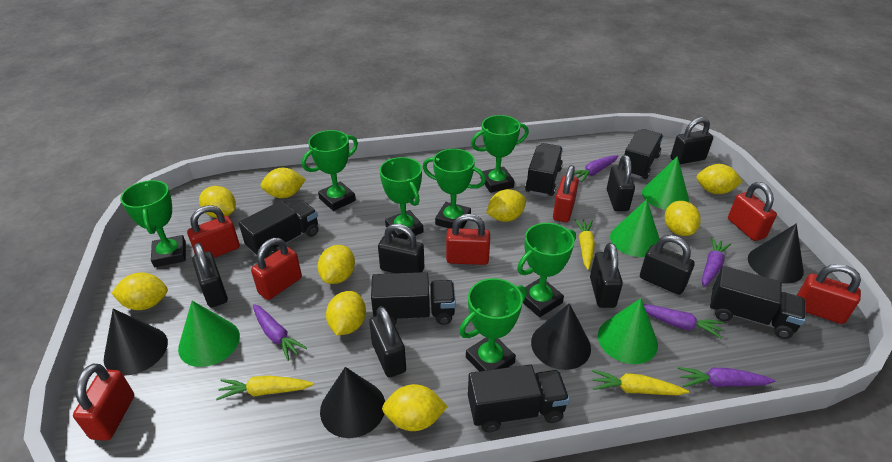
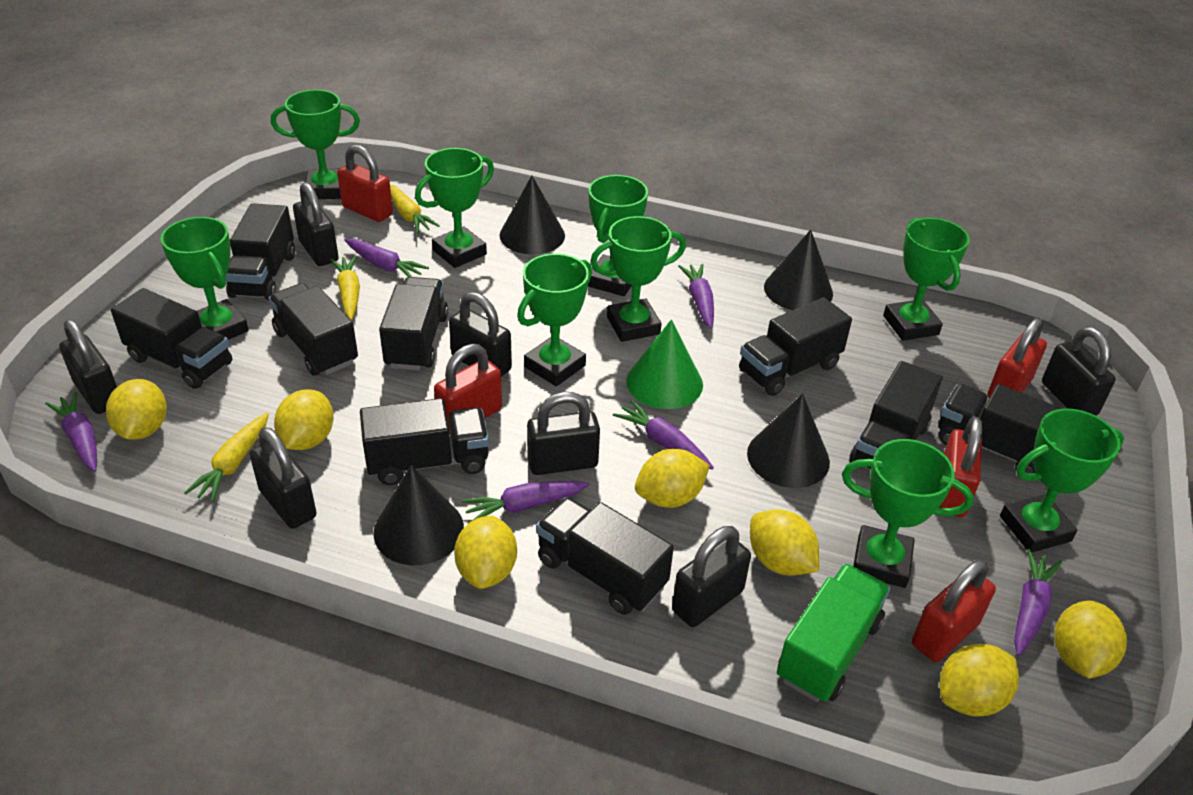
black truck: 6 -> 9
green cone: 4 -> 1
green trophy: 7 -> 9
green truck: 0 -> 1
purple carrot: 5 -> 6
red padlock: 7 -> 5
yellow lemon: 9 -> 7

